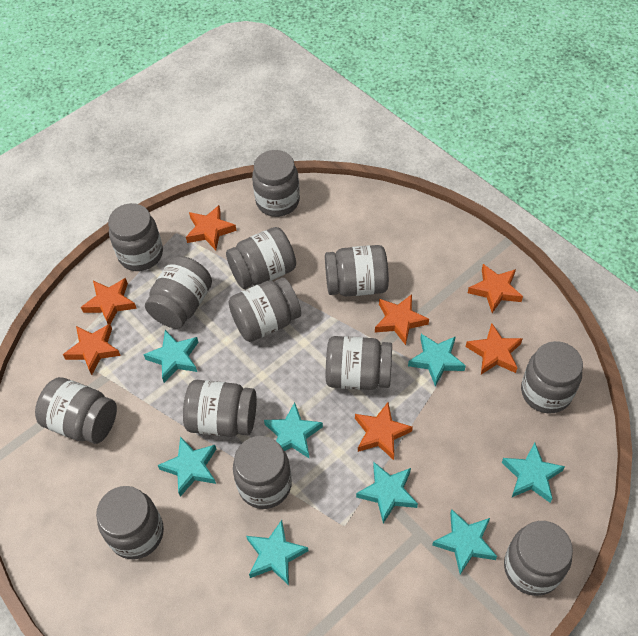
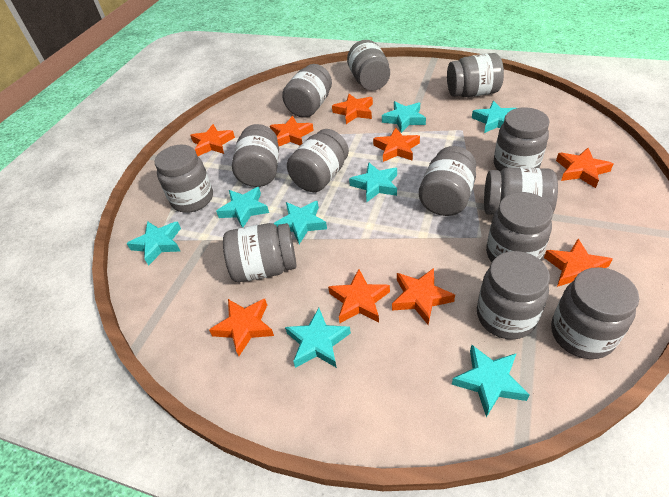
orange star: 7 -> 9

